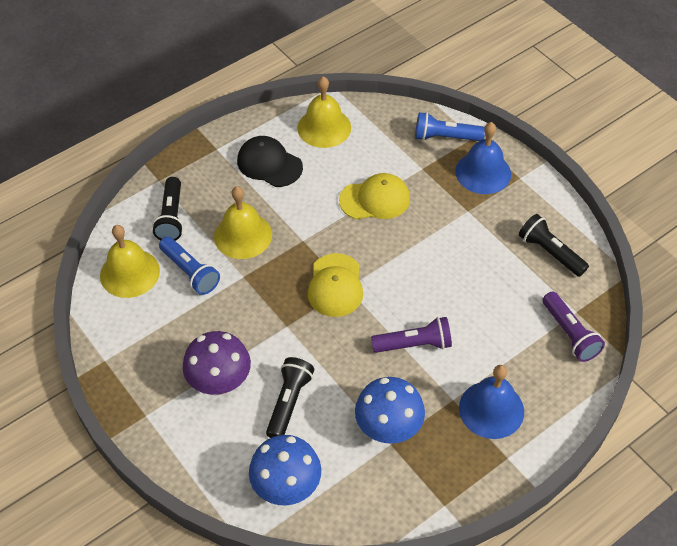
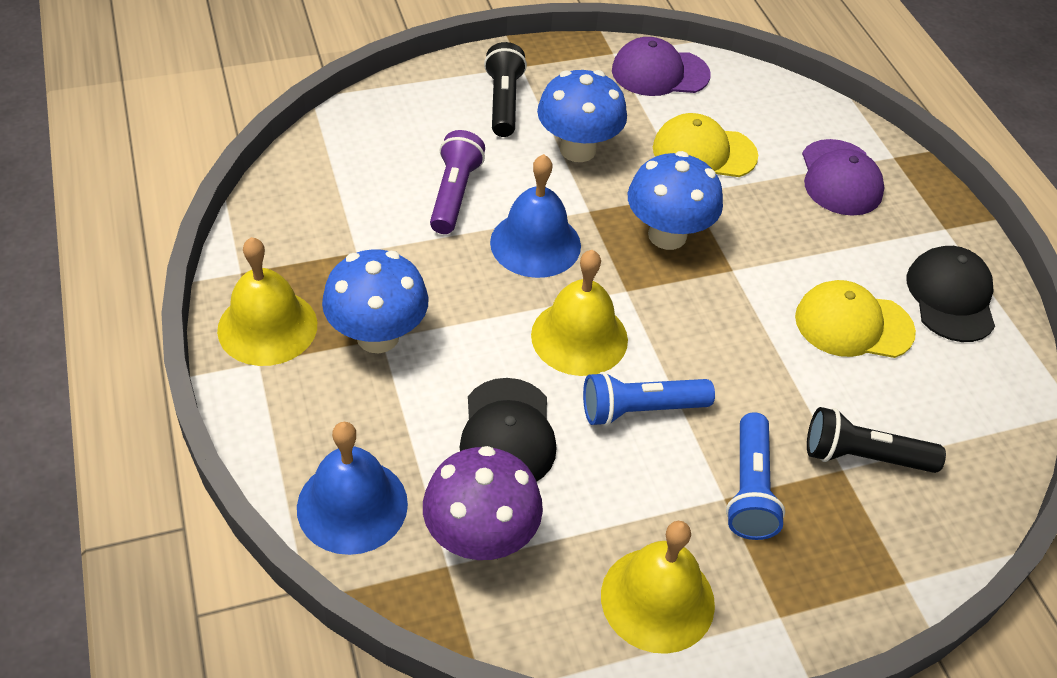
black cap: 1 -> 2
black flashlight: 3 -> 2
blue mushroom: 2 -> 3
purple cap: 0 -> 2
purple flashlight: 2 -> 1

